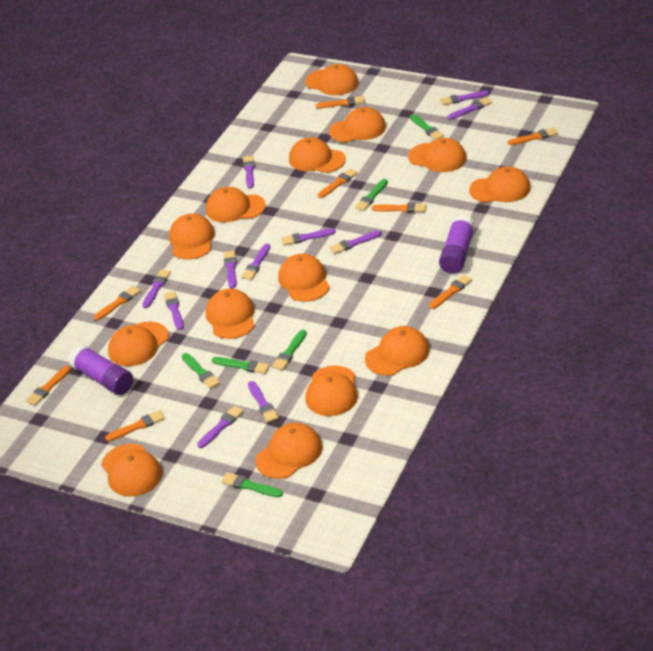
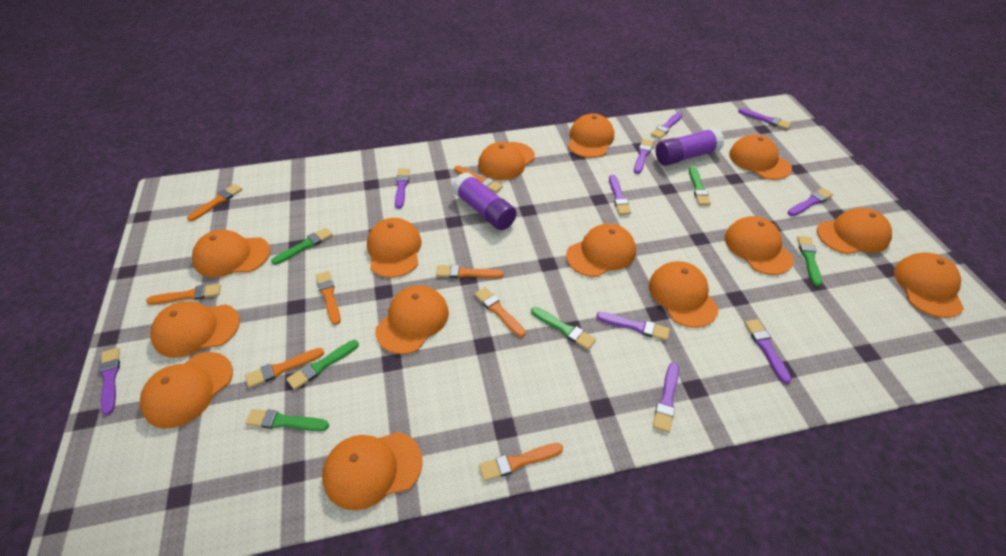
purple brush: 11 -> 10

